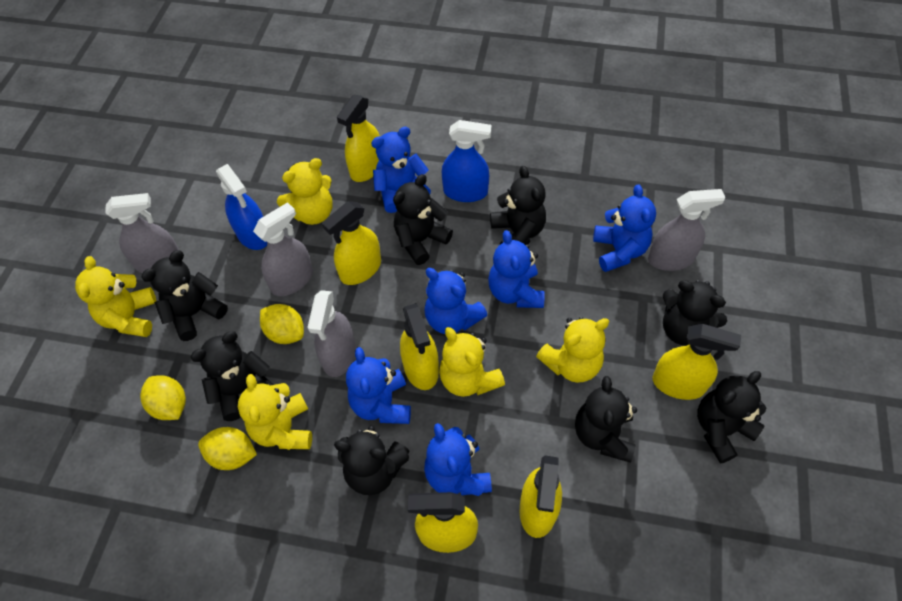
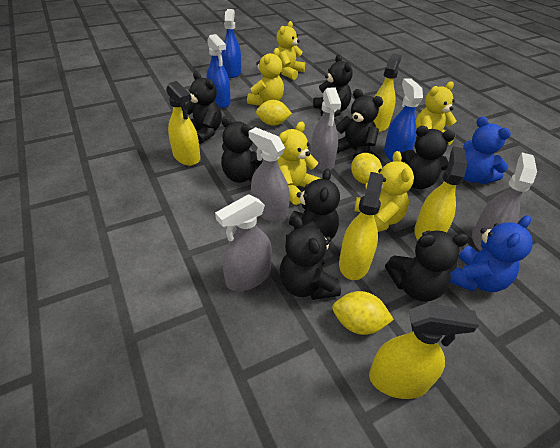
blue spray bottle: 2 -> 3
blue teddy bear: 6 -> 2
yellow spray bottle: 6 -> 5

